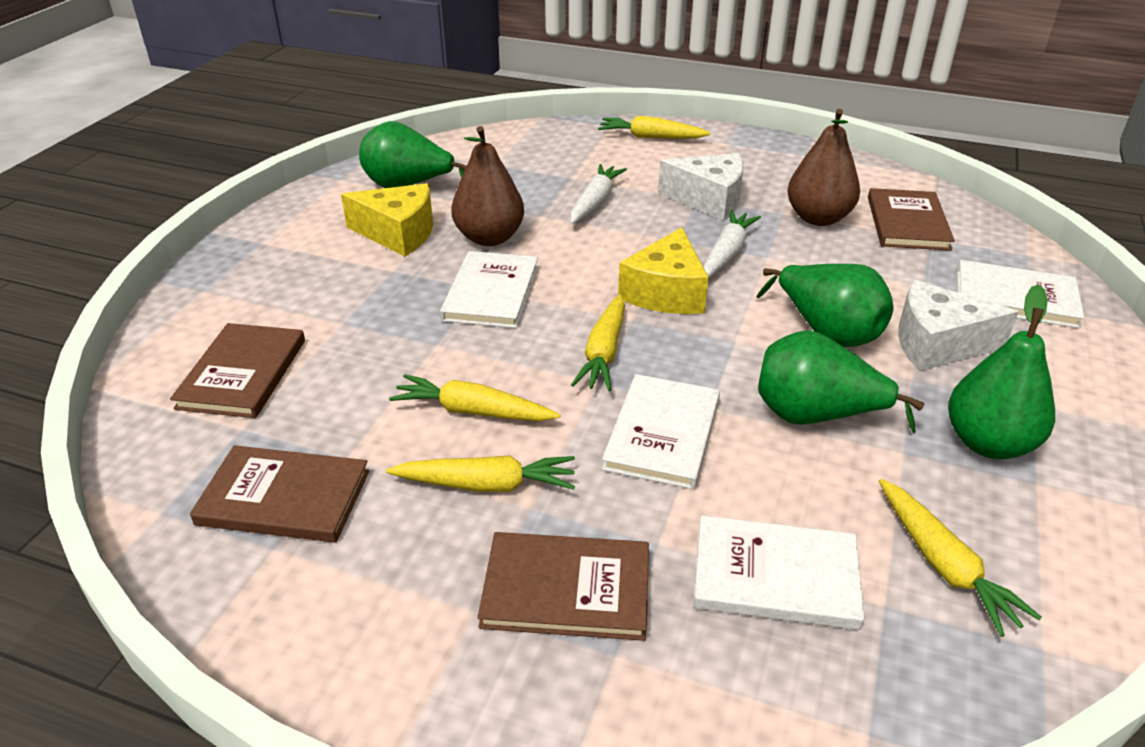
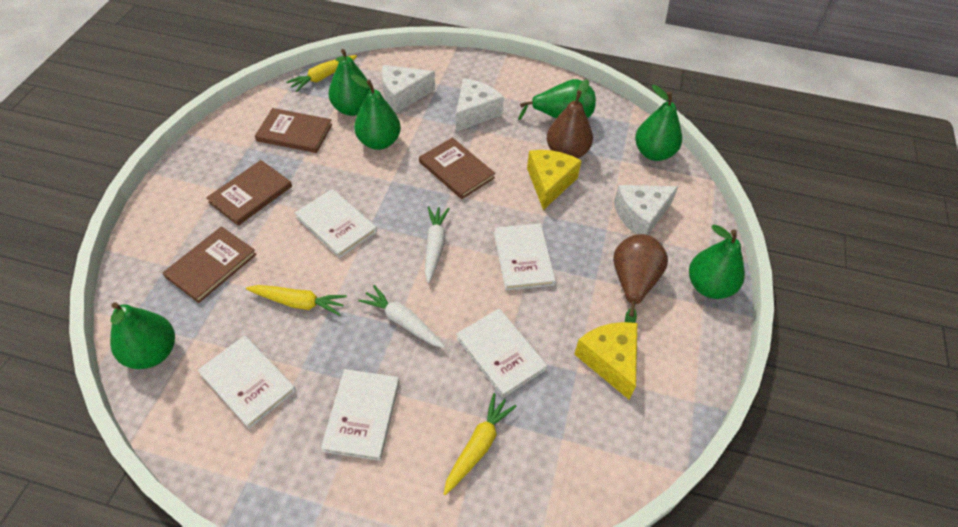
green pear: 4 -> 6
white book: 4 -> 5
white cheese: 2 -> 3
yellow carrot: 5 -> 3

